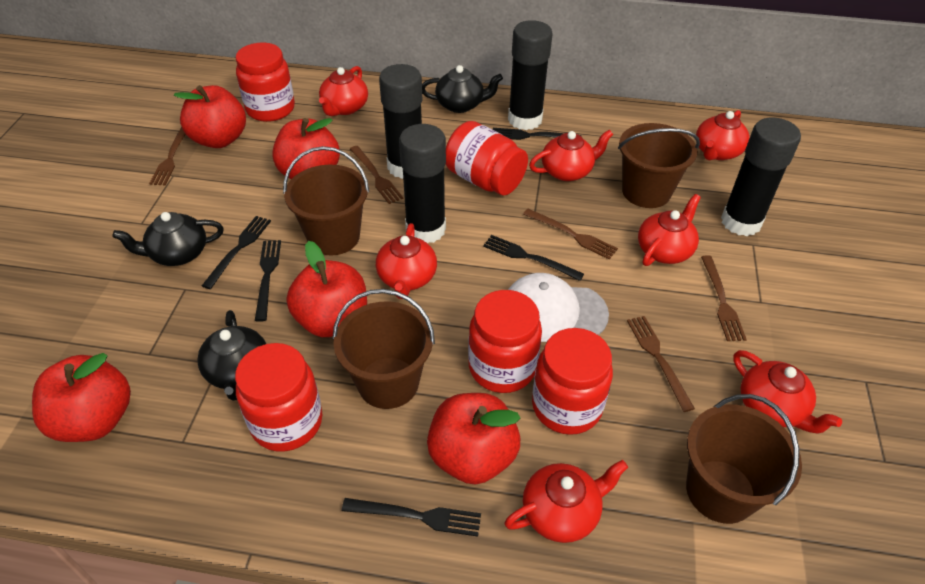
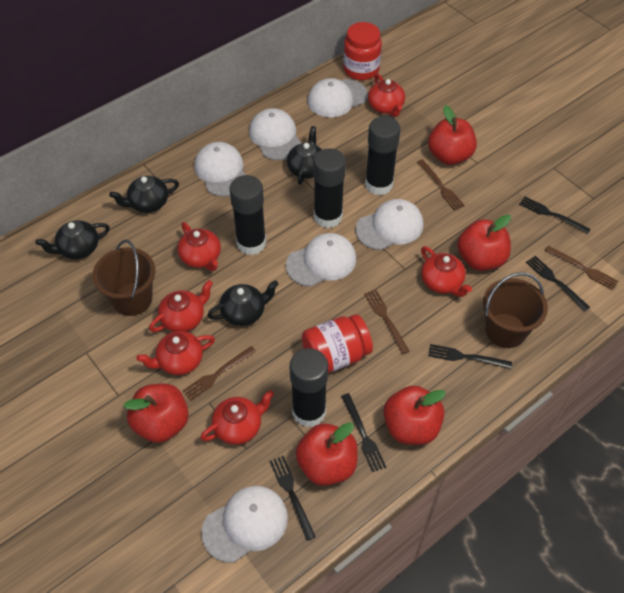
black teapot: 3 -> 4
brown bucket: 4 -> 2
brown fork: 5 -> 4
red jar: 5 -> 2
red teapot: 7 -> 6
white cap: 1 -> 6

